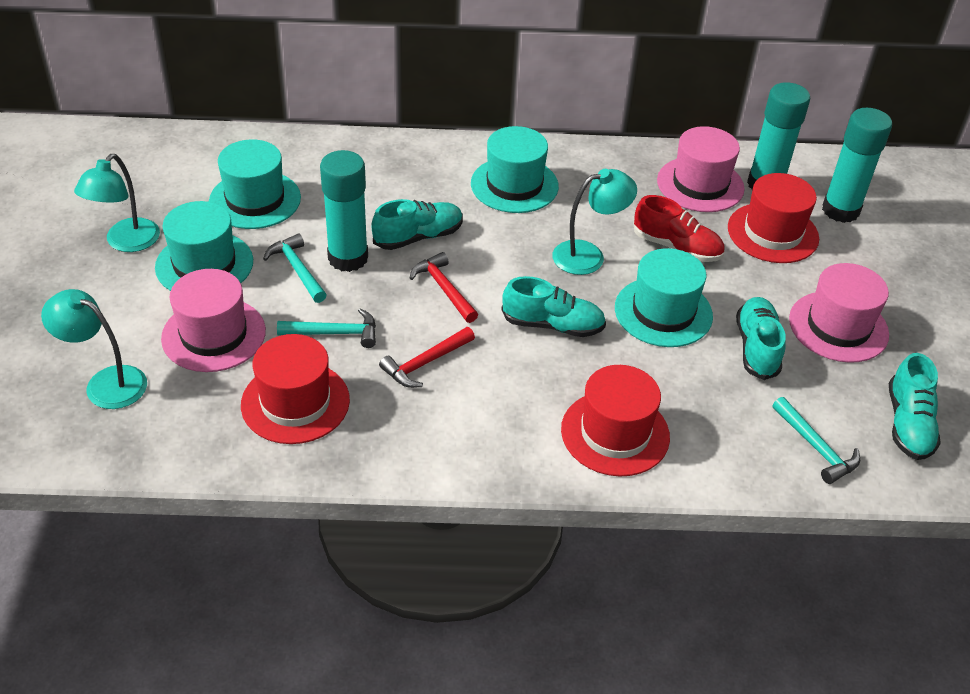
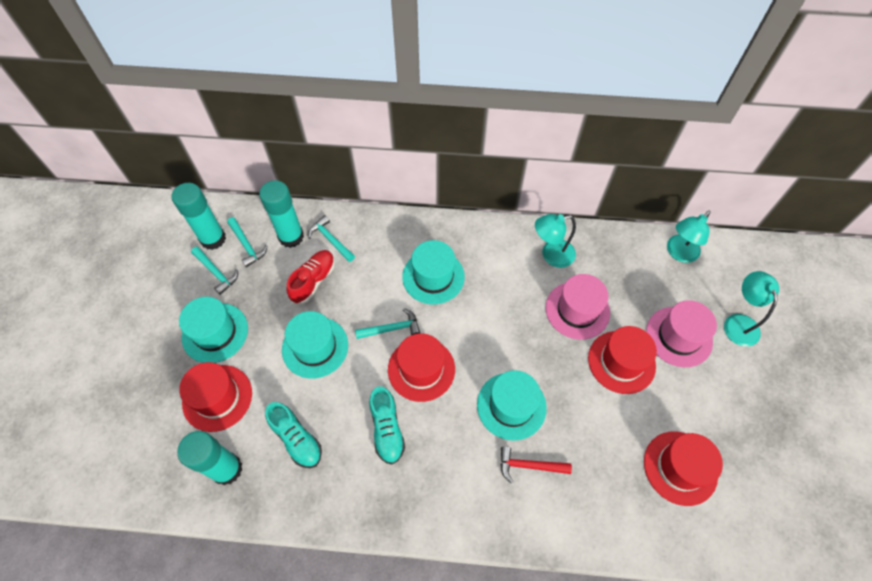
pink hat: 3 -> 2
red hammer: 2 -> 1
red hat: 3 -> 4
turquoise hammer: 3 -> 4
turquoise shoe: 4 -> 2

